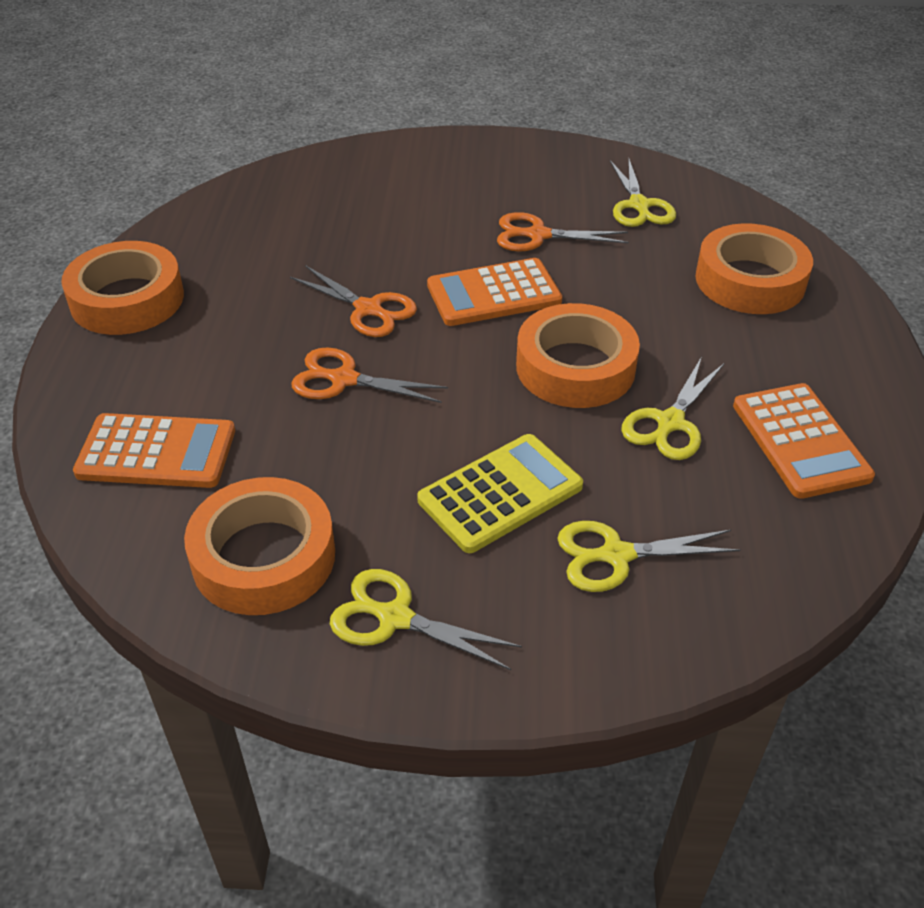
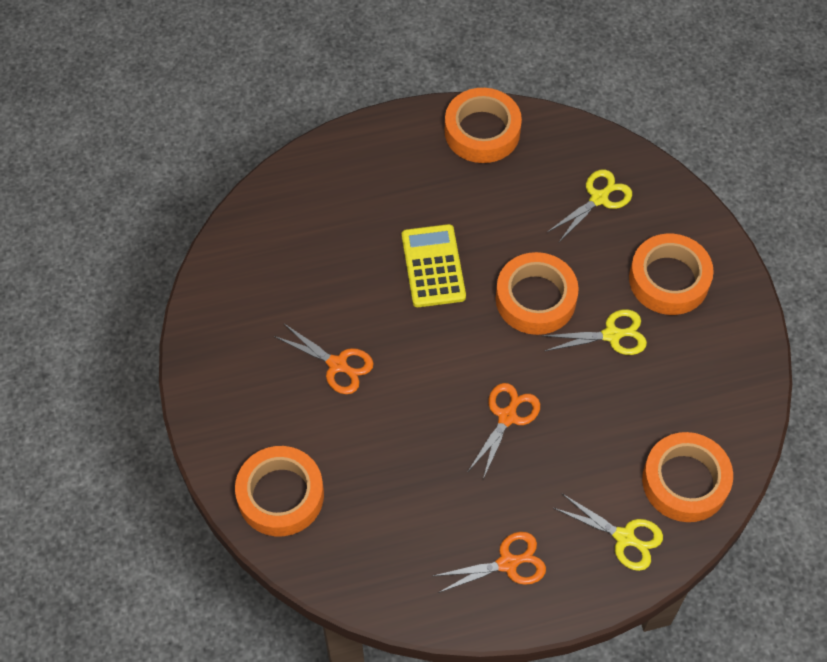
orange calculator: 3 -> 0
orange tape: 4 -> 5
yellow scissors: 4 -> 3

